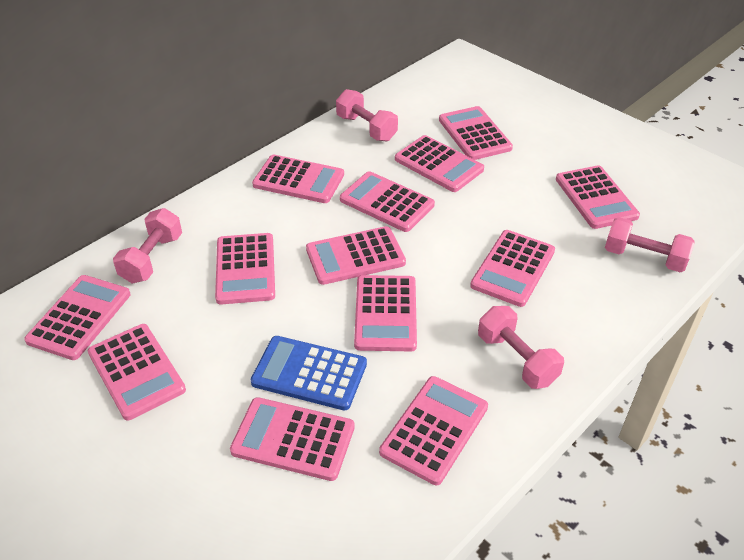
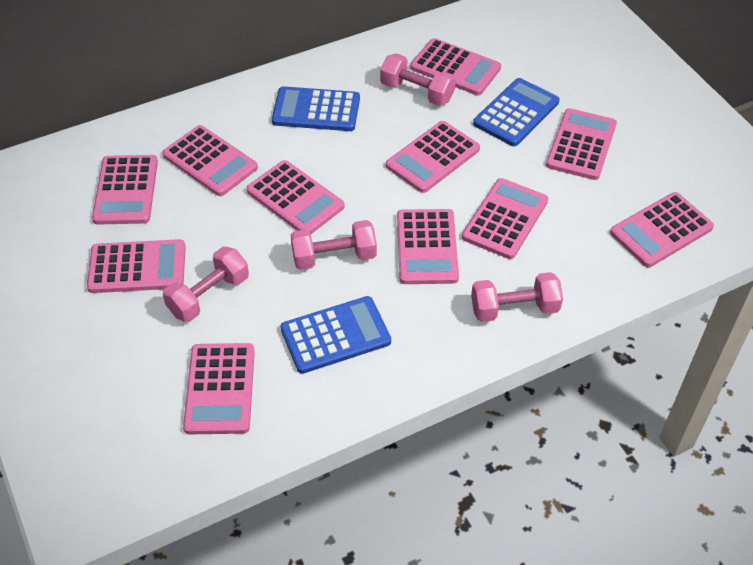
blue calculator: 1 -> 3
pink calculator: 13 -> 11

